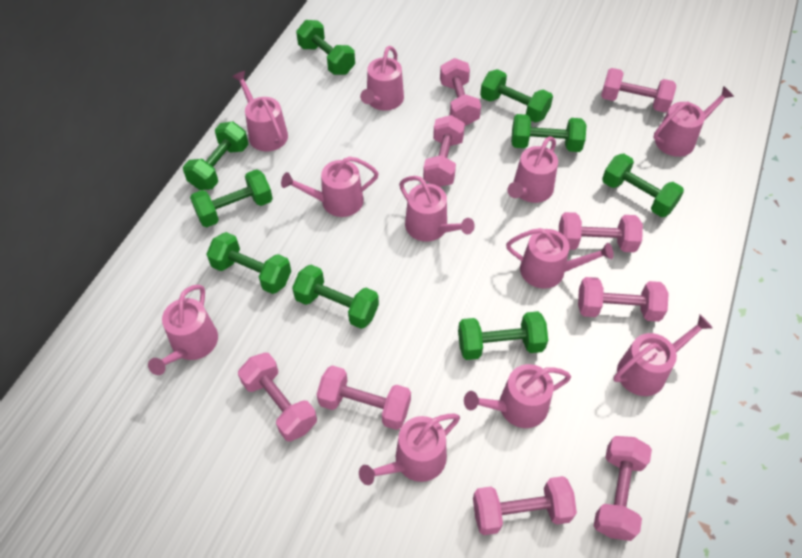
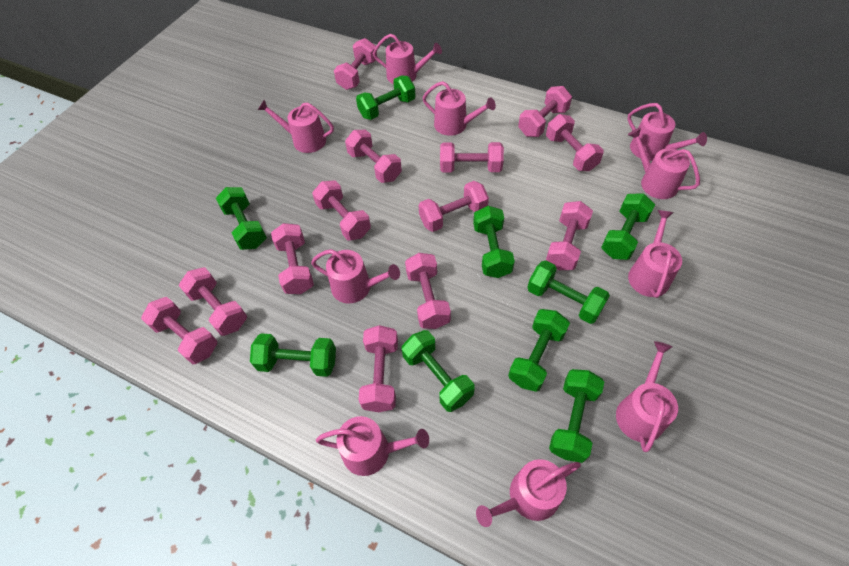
pink dumbbell: 9 -> 13
pink watering can: 11 -> 10

